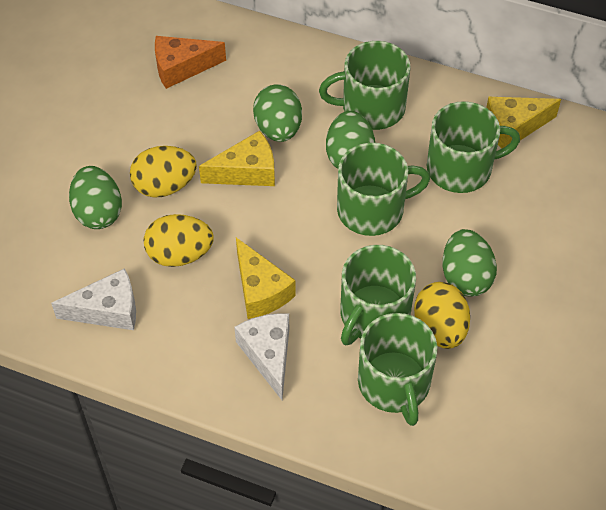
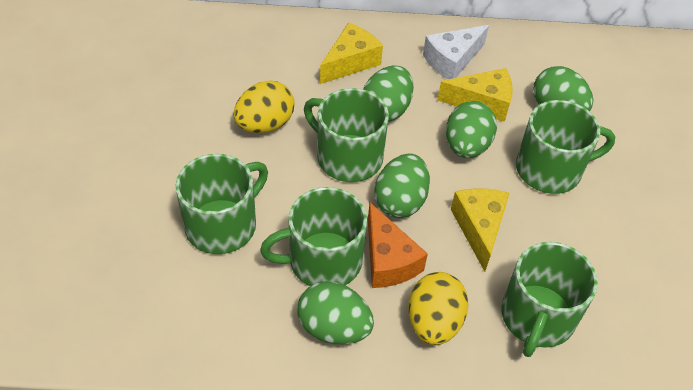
green egg: 4 -> 5
white cheese: 2 -> 1
yellow egg: 3 -> 2

